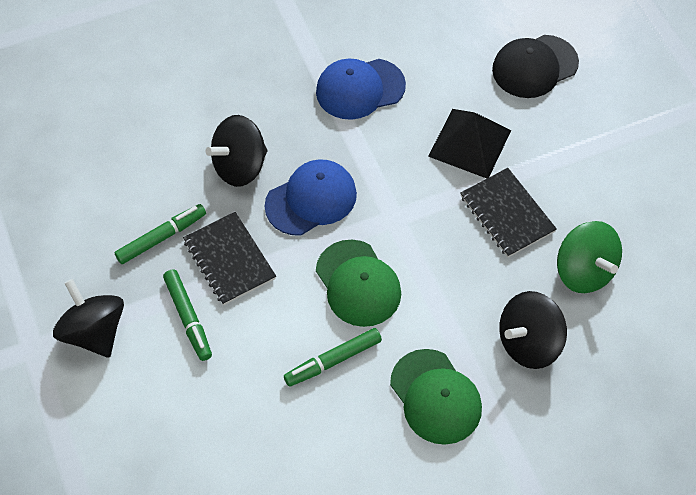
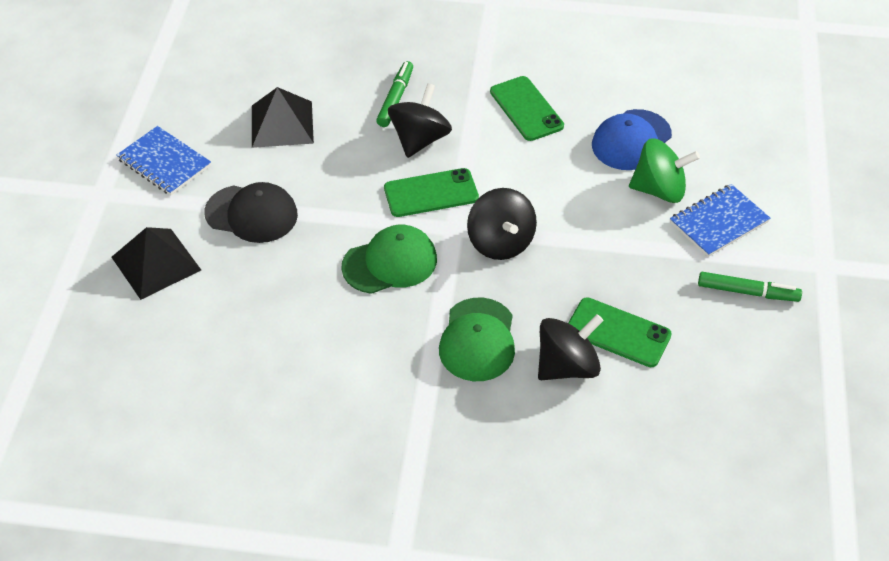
black notebook: 2 -> 0
black pyramid: 1 -> 2
blue cap: 2 -> 1
blue notebook: 0 -> 2
green marker: 3 -> 2
green phone: 0 -> 3

